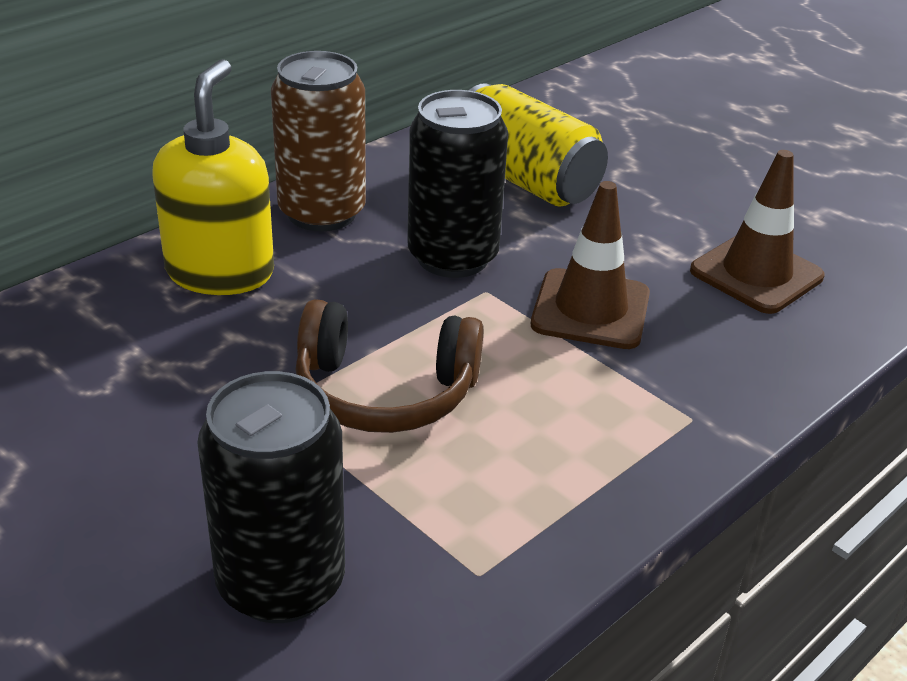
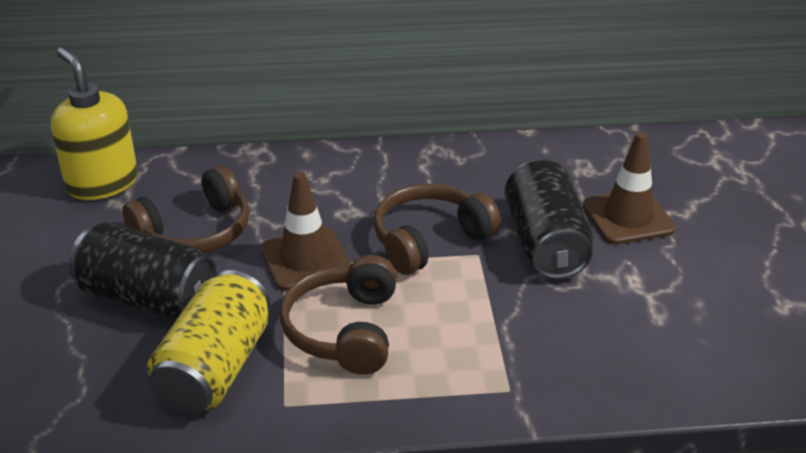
brown can: 1 -> 0
brown headphones: 1 -> 3

